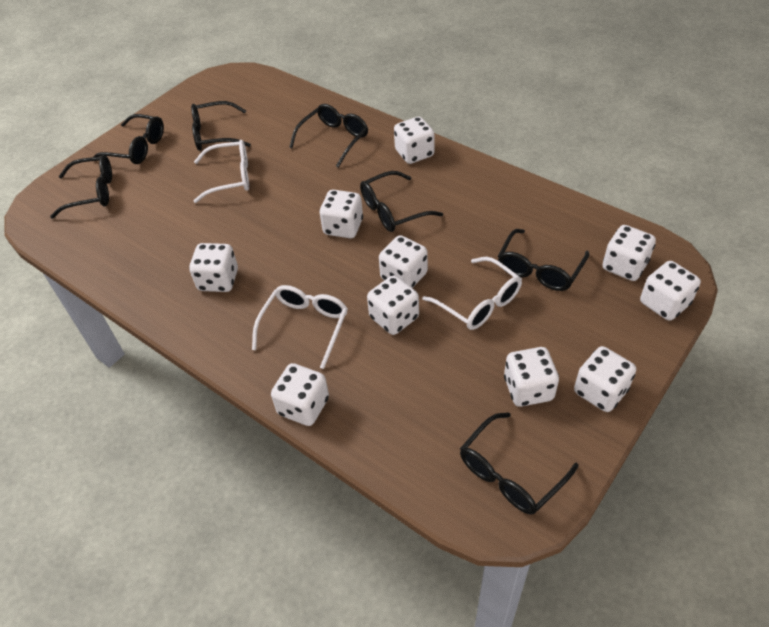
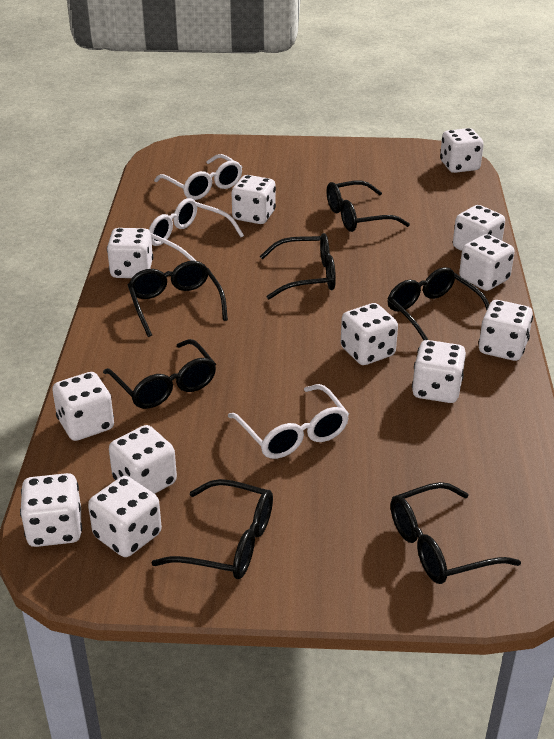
white dice: 10 -> 12

